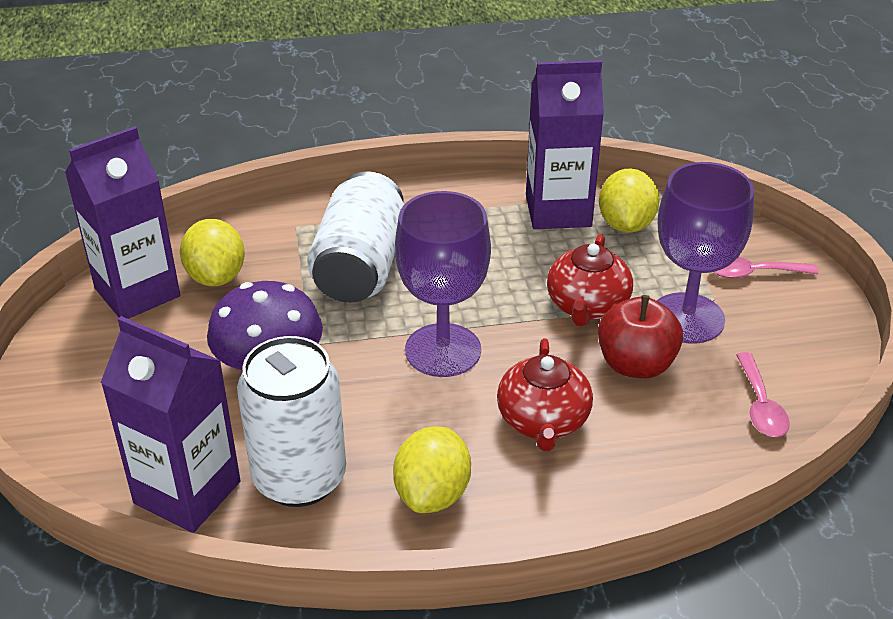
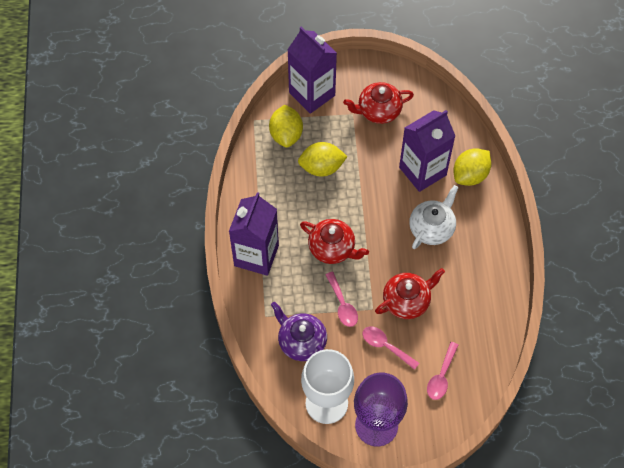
pink spoon: 2 -> 3
purple goblet: 2 -> 1
purple mushroom: 1 -> 0
purple teapot: 0 -> 1
red apple: 1 -> 0
red teapot: 2 -> 3
white can: 2 -> 0
white goblet: 0 -> 1
white teapot: 0 -> 1

